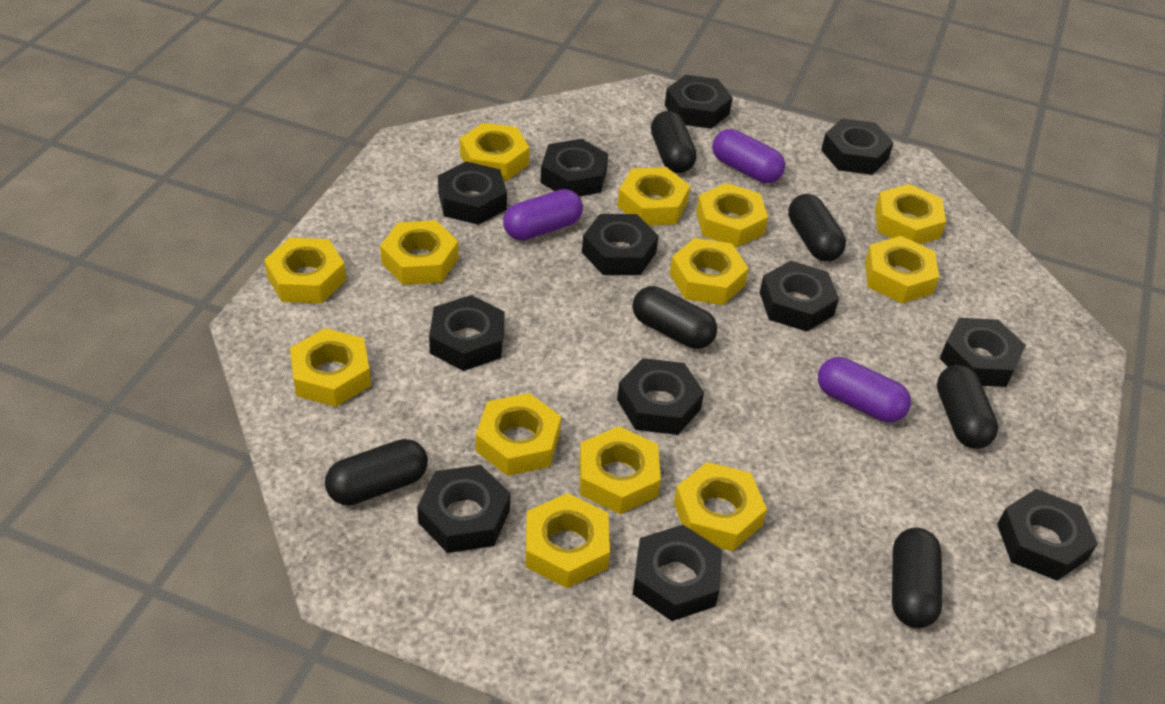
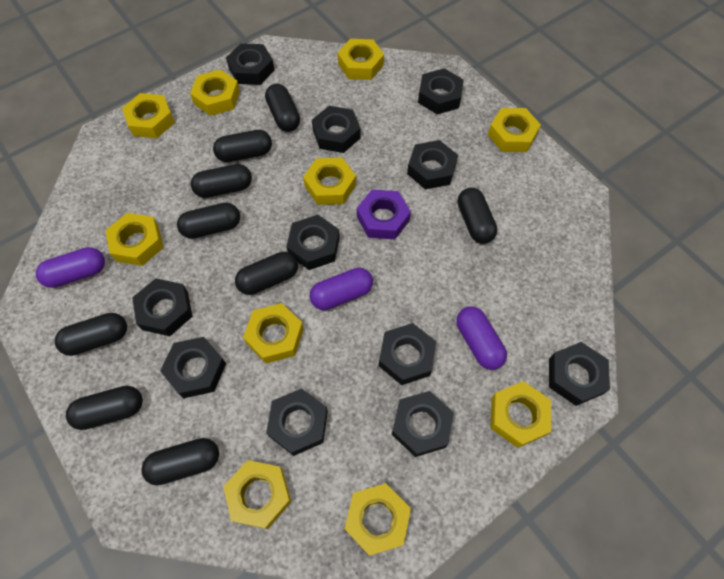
black capsule: 6 -> 9
black nut: 12 -> 11
purple nut: 0 -> 1
yellow nut: 13 -> 10

